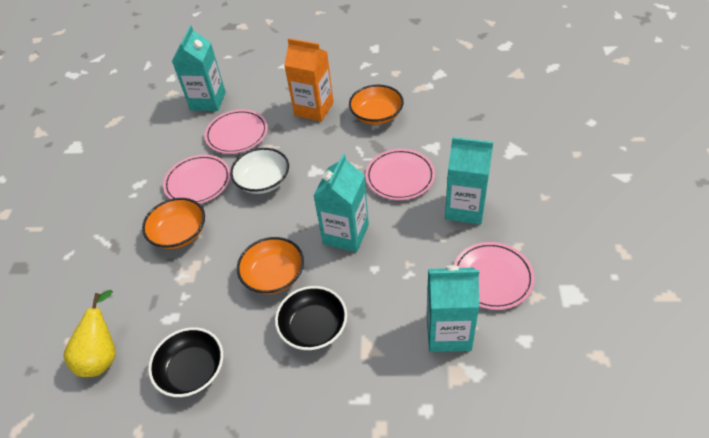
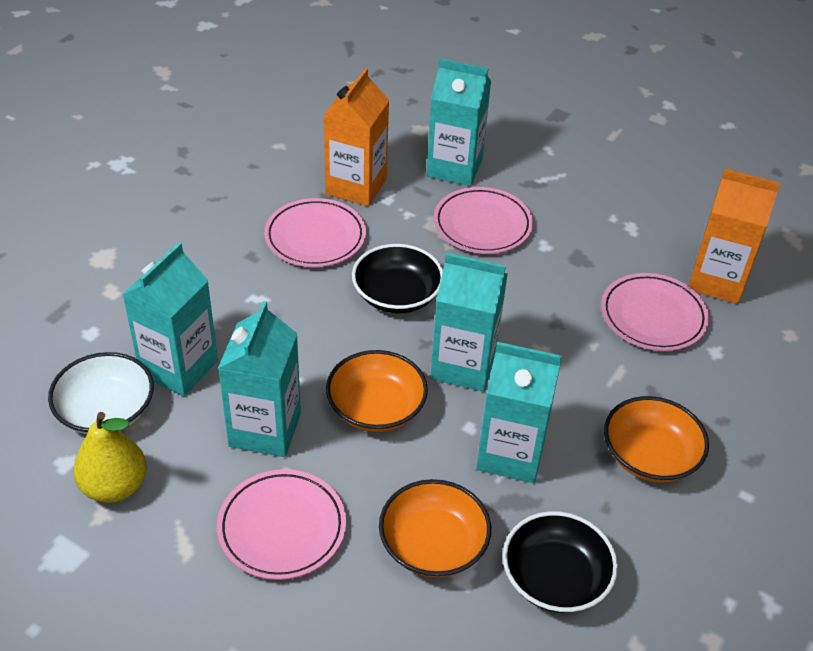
orange carton: 1 -> 2
turquoise carton: 4 -> 5

